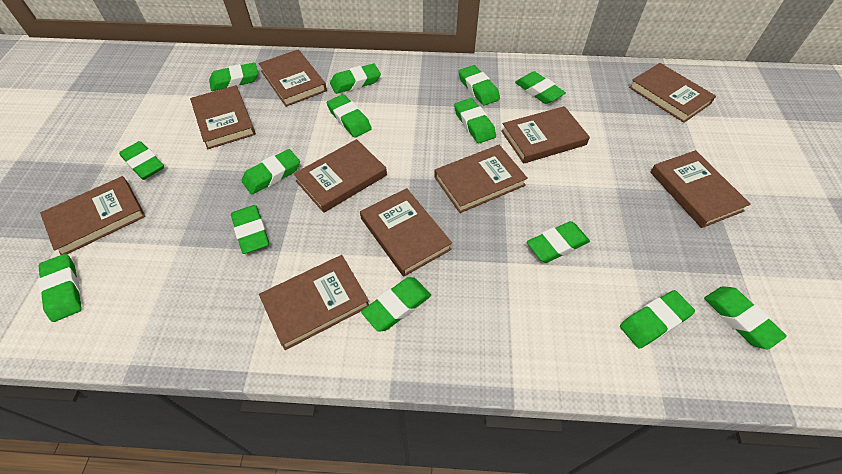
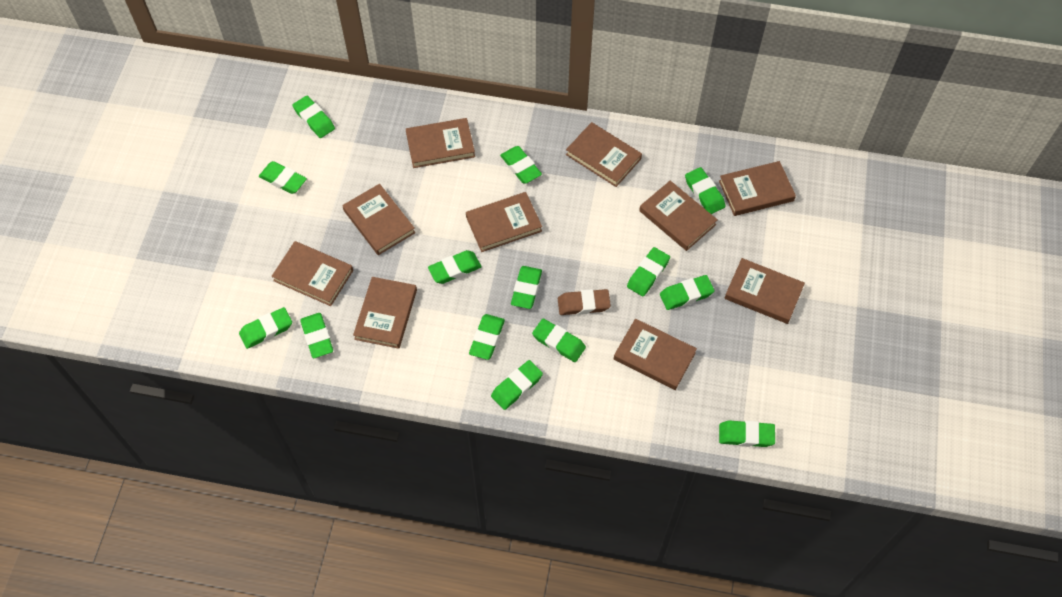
brown eraser: 0 -> 1

